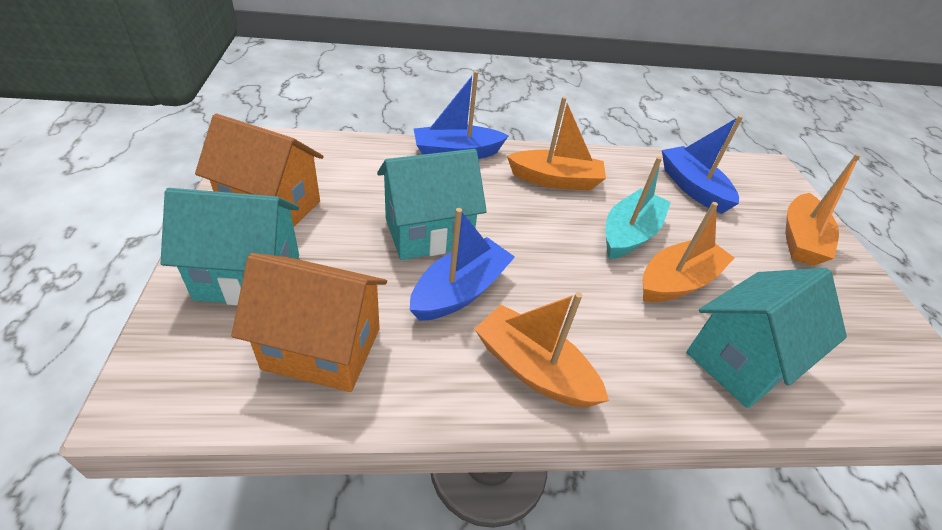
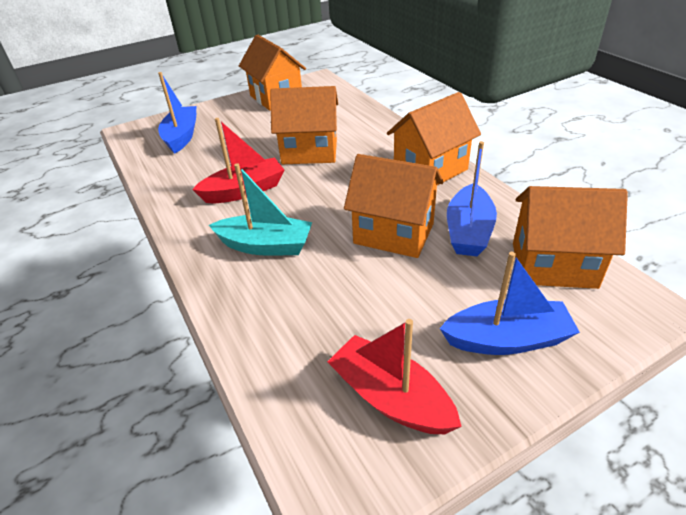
orange boat: 4 -> 0
orange house: 2 -> 5
red boat: 0 -> 2
turquoise house: 3 -> 0

